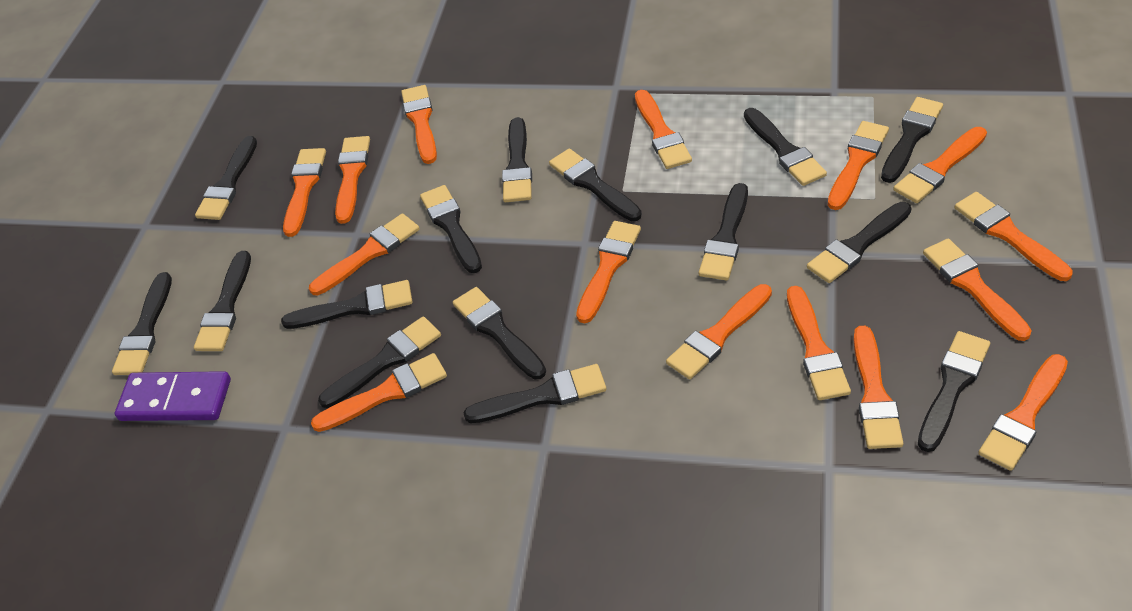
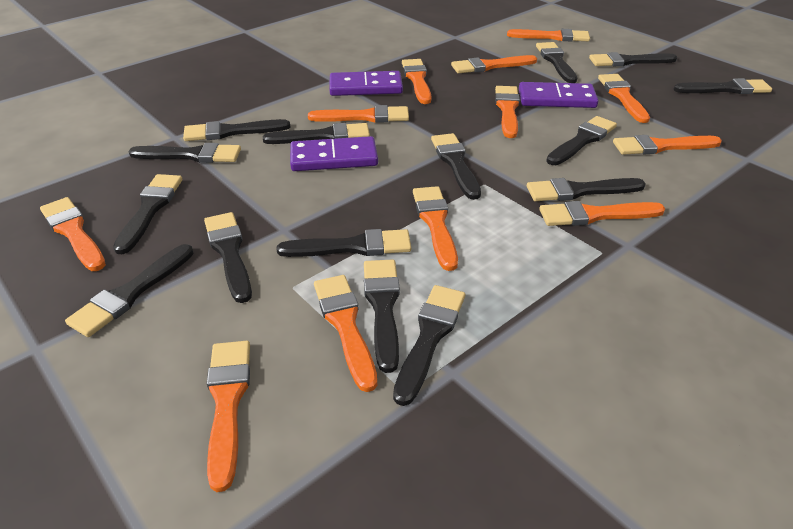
orange brush: 15 -> 12
purple domino: 1 -> 3

